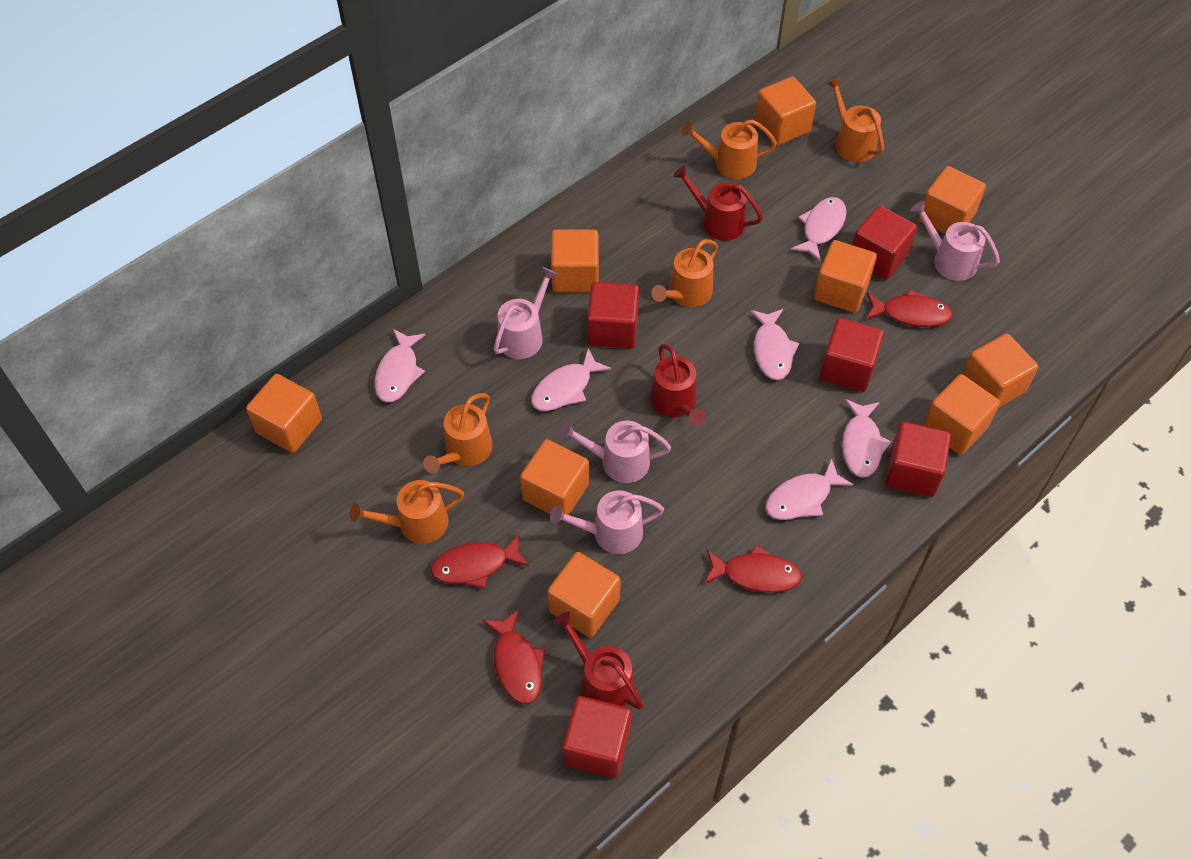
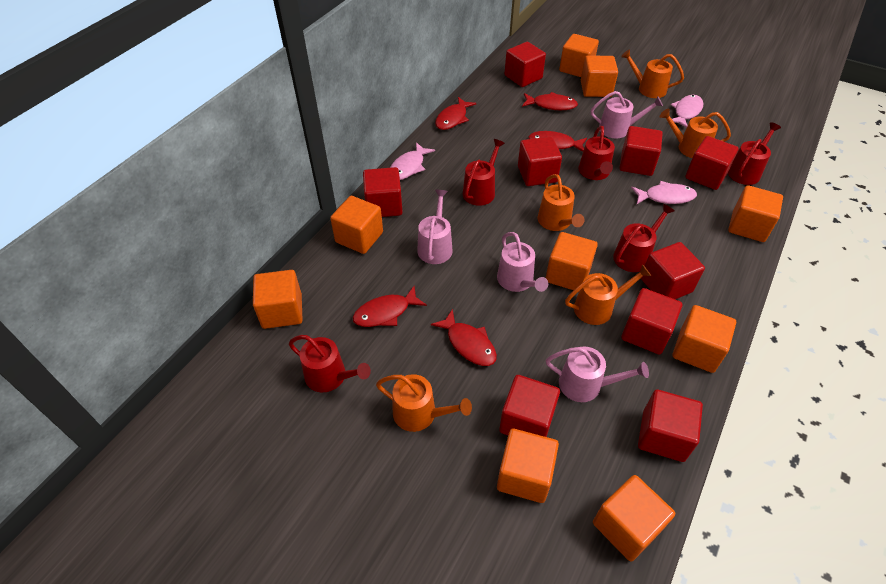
pink fish: 6 -> 3
red cube: 5 -> 9
red fish: 4 -> 5
red watering can: 3 -> 5

